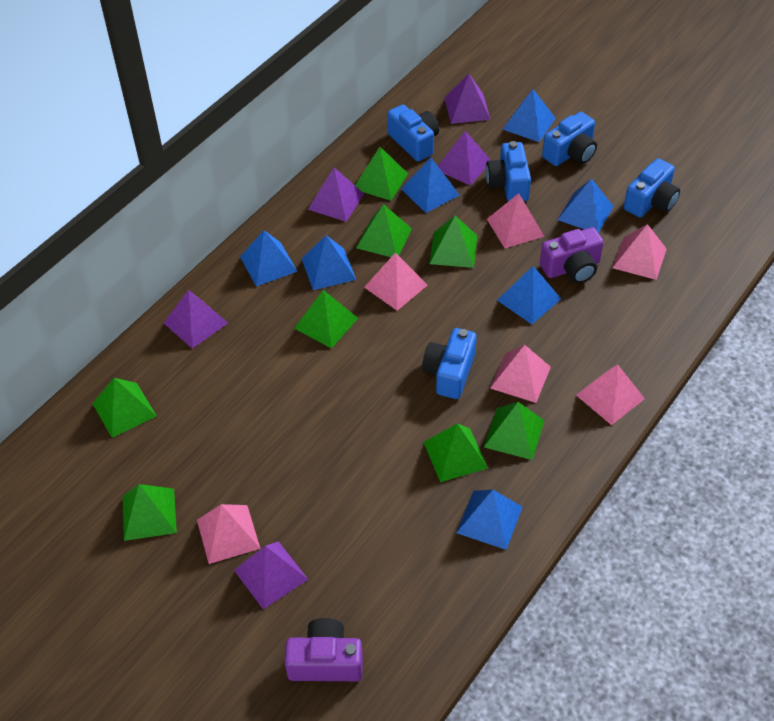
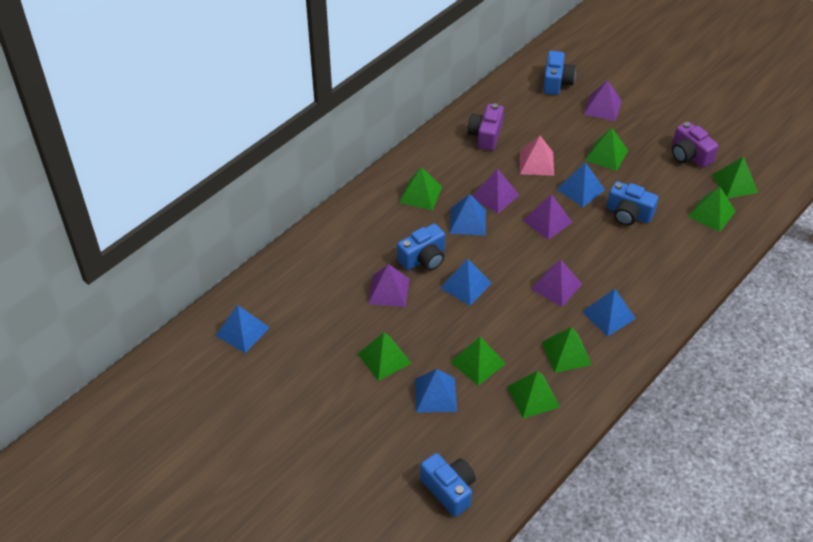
blue camera: 5 -> 4
blue pyramid: 7 -> 6
pink pyramid: 6 -> 1

